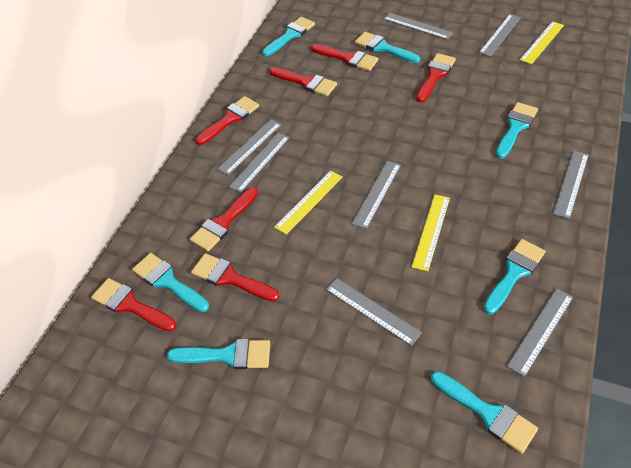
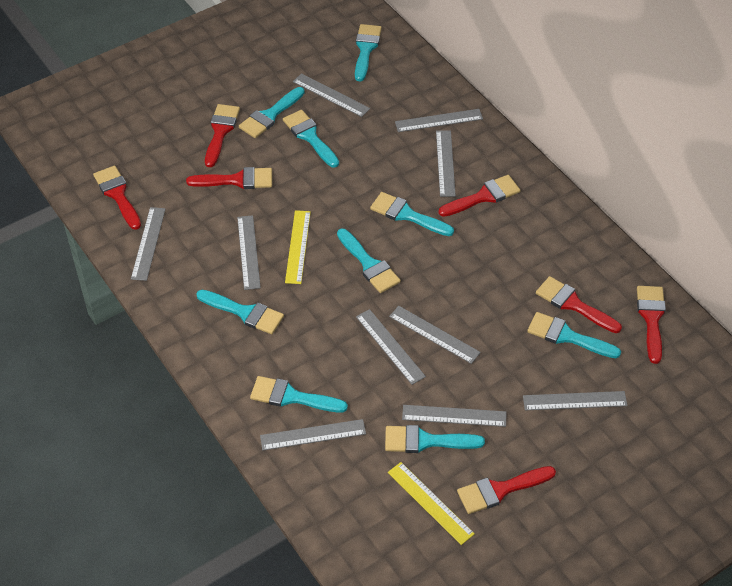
grey ruler: 8 -> 10
turquoise brush: 7 -> 9
yellow ruler: 3 -> 2

